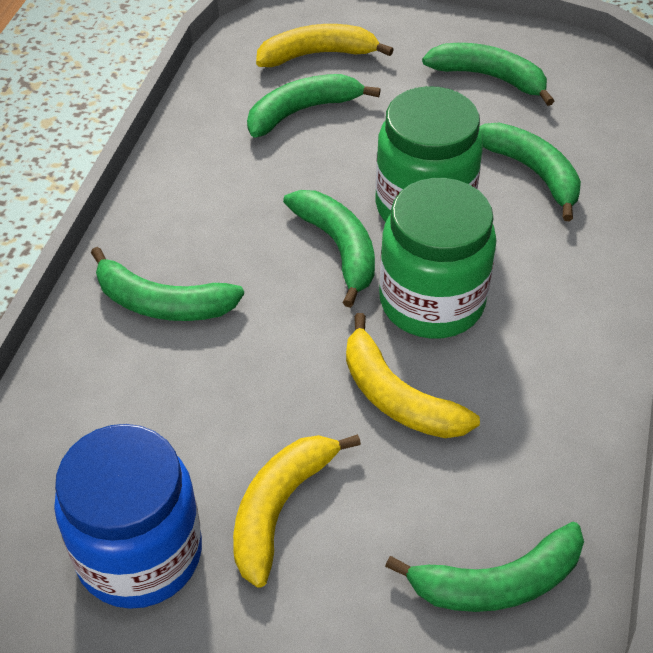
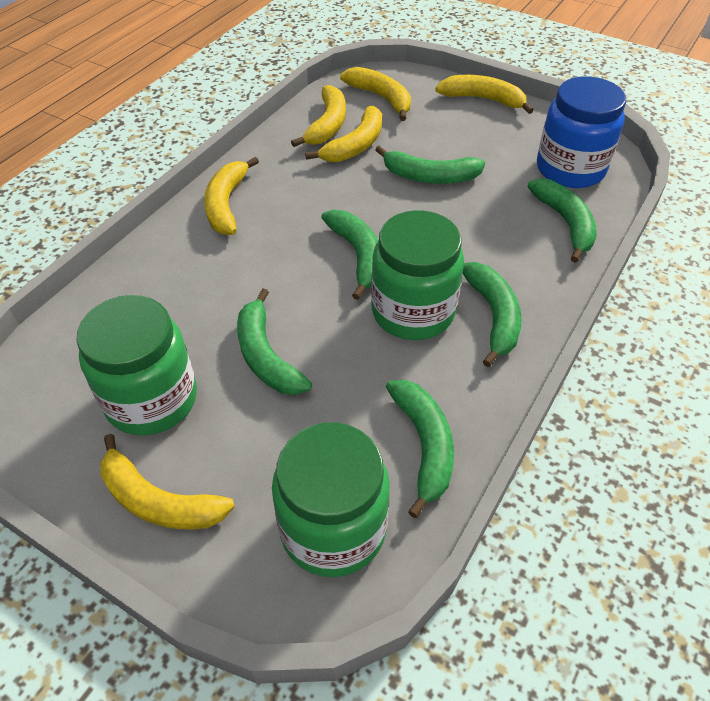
green jar: 2 -> 3
yellow banana: 3 -> 6

